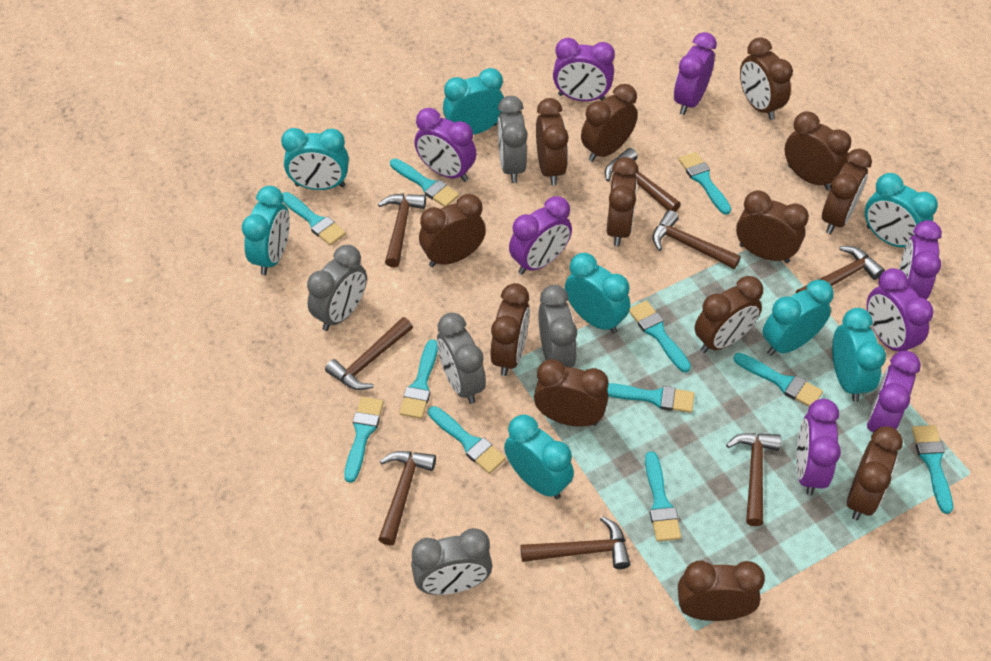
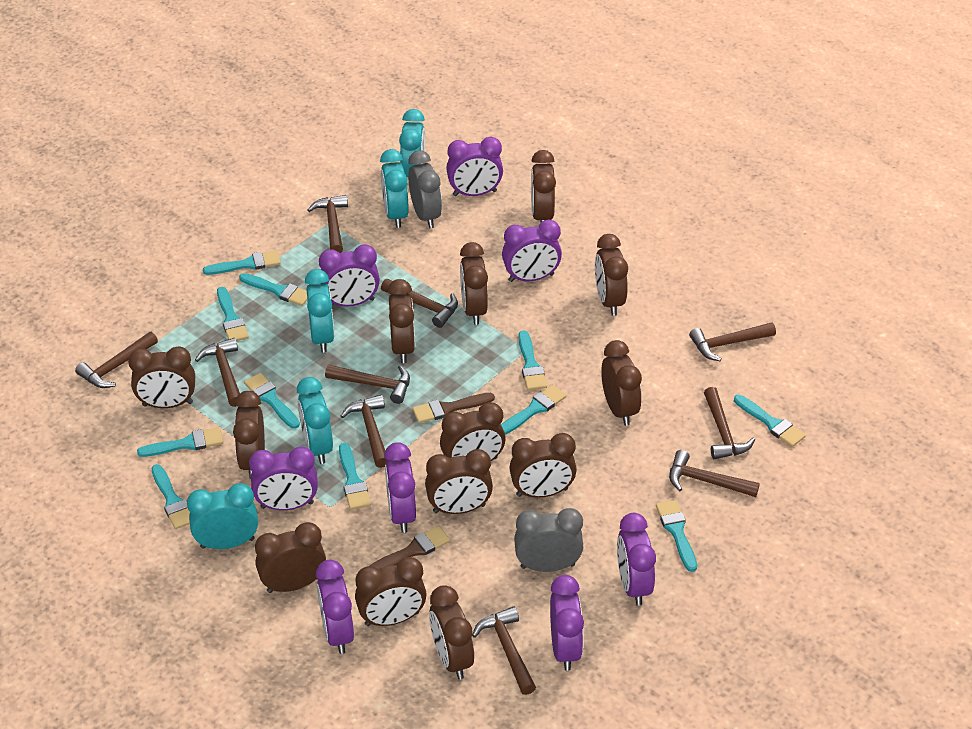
brown brush: 0 -> 2
brown hammer: 8 -> 10
grey clock: 5 -> 2
turquoise clock: 8 -> 5

